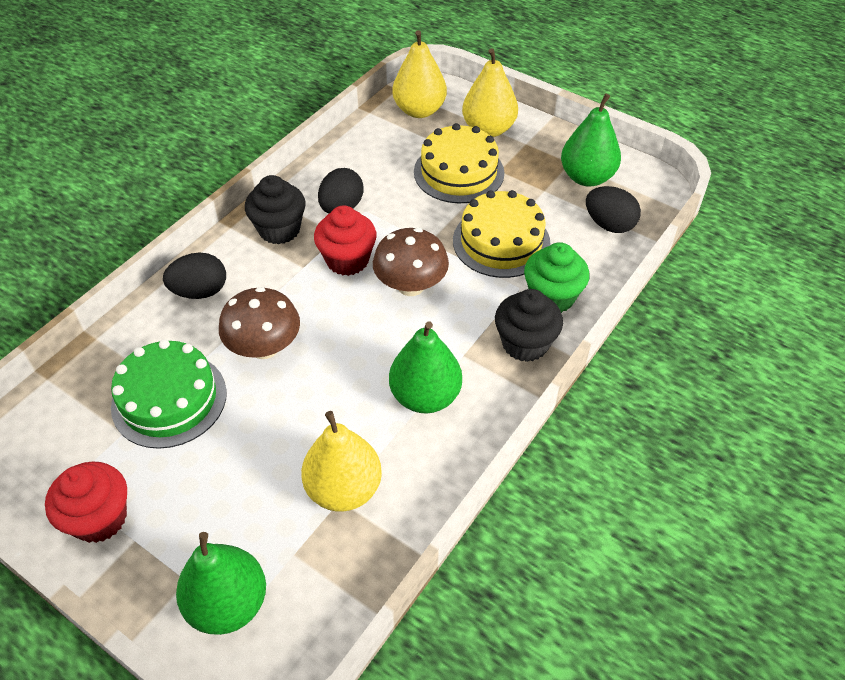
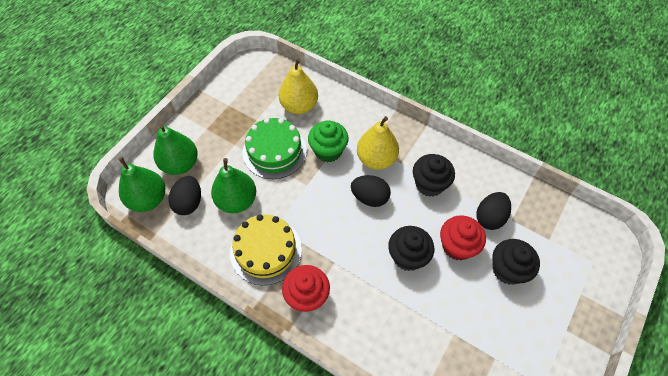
black cupcake: 2 -> 3
brown mushroom: 2 -> 0
yellow cake: 2 -> 1
yellow pear: 3 -> 2

